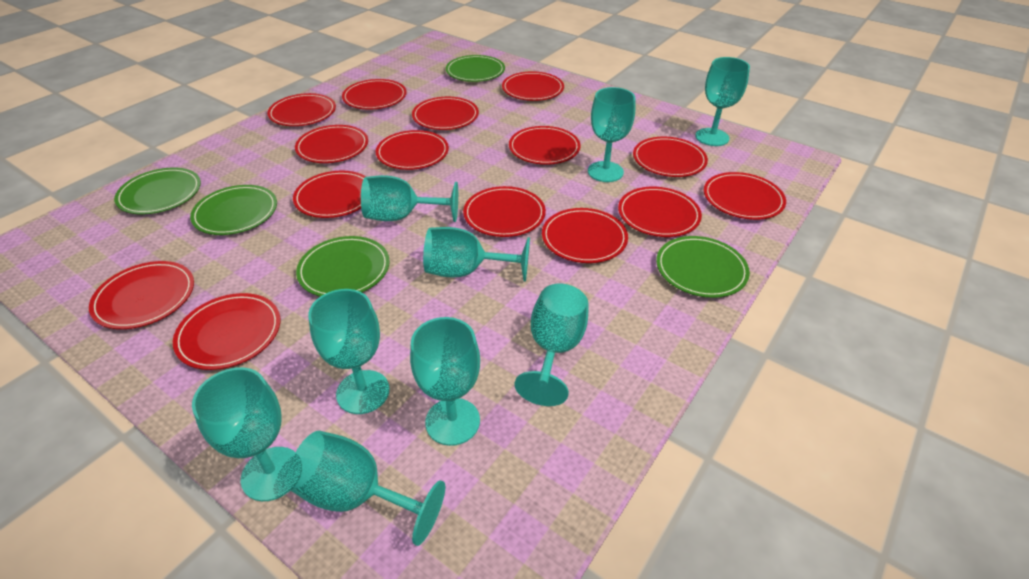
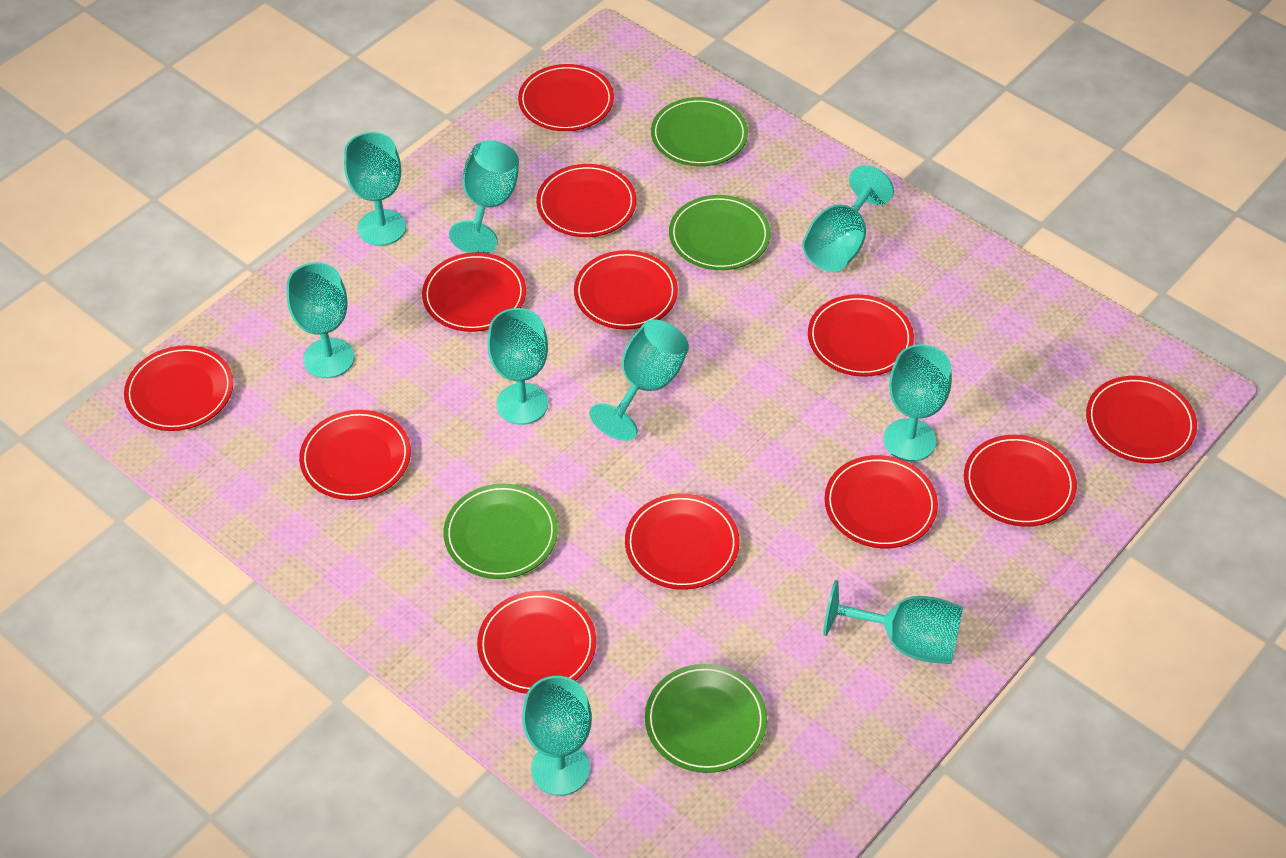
green plate: 5 -> 4
red plate: 15 -> 12

